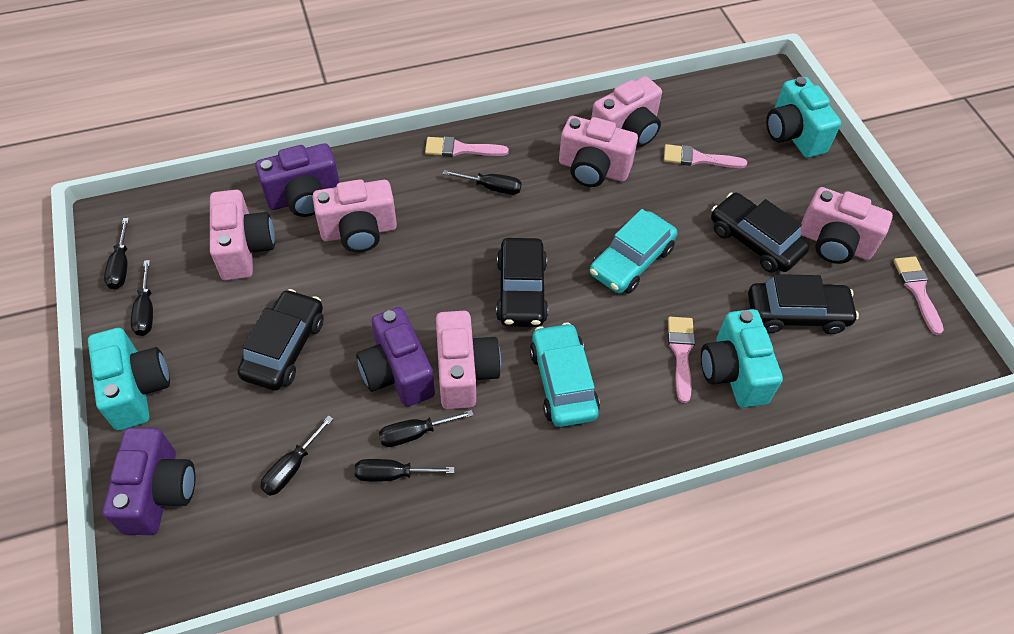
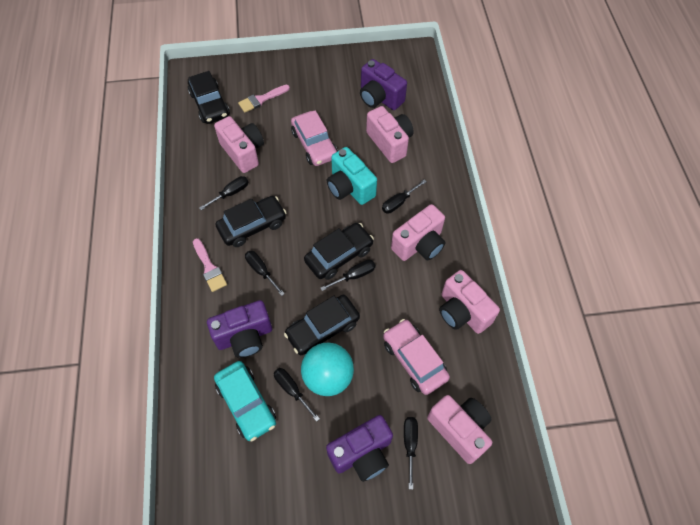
pink brush: 4 -> 2
pink camera: 6 -> 5
pink car: 0 -> 2
turquoise ball: 0 -> 1
turquoise camera: 3 -> 1
turquoise car: 2 -> 1

